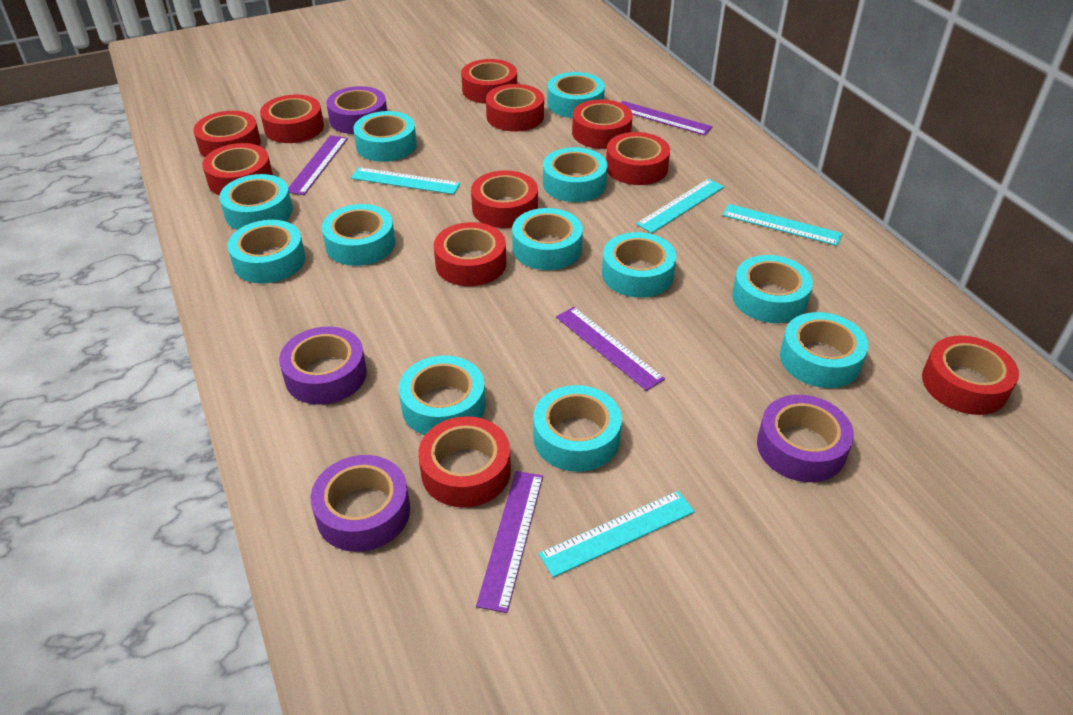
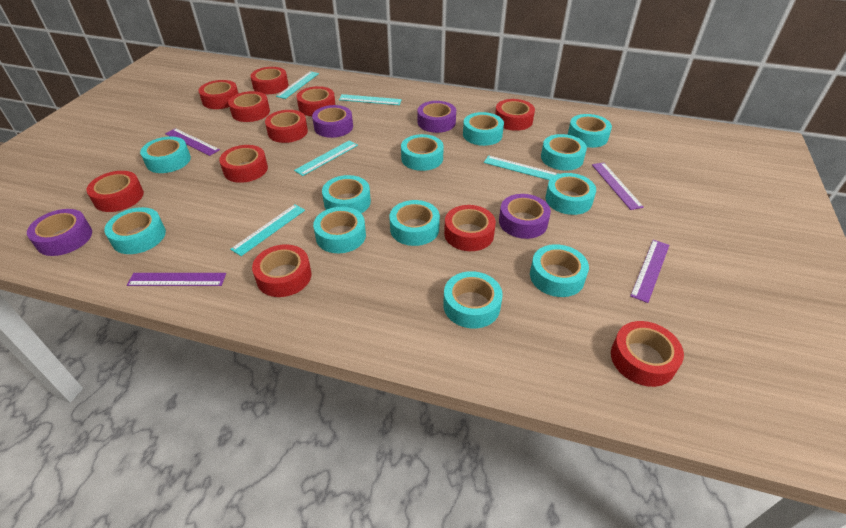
turquoise ruler: 4 -> 5

